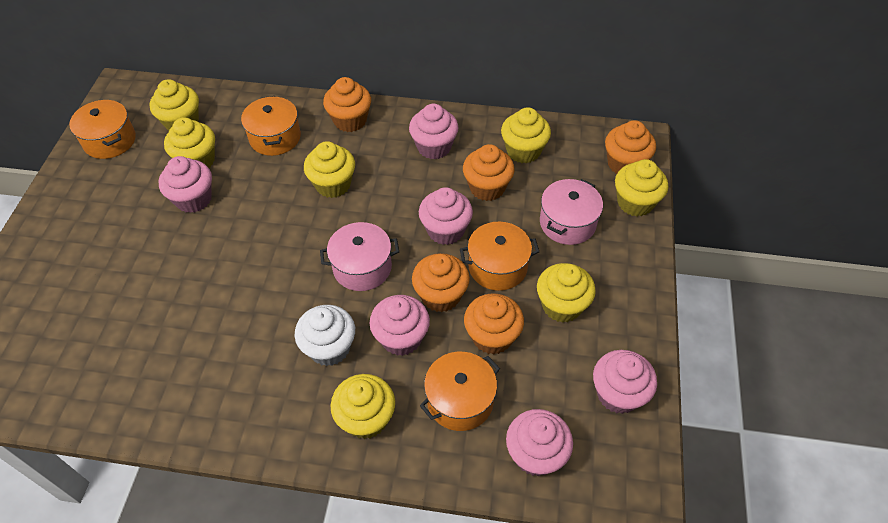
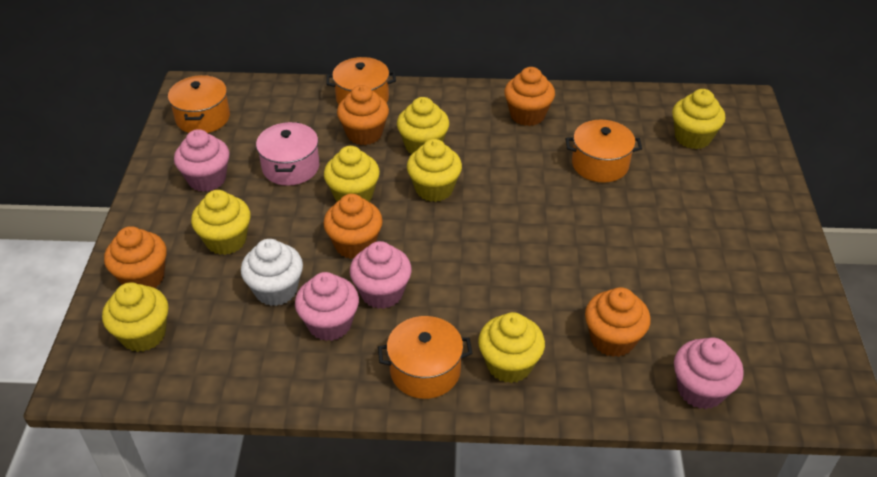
pink cupcake: 6 -> 4
pink pot: 2 -> 1

